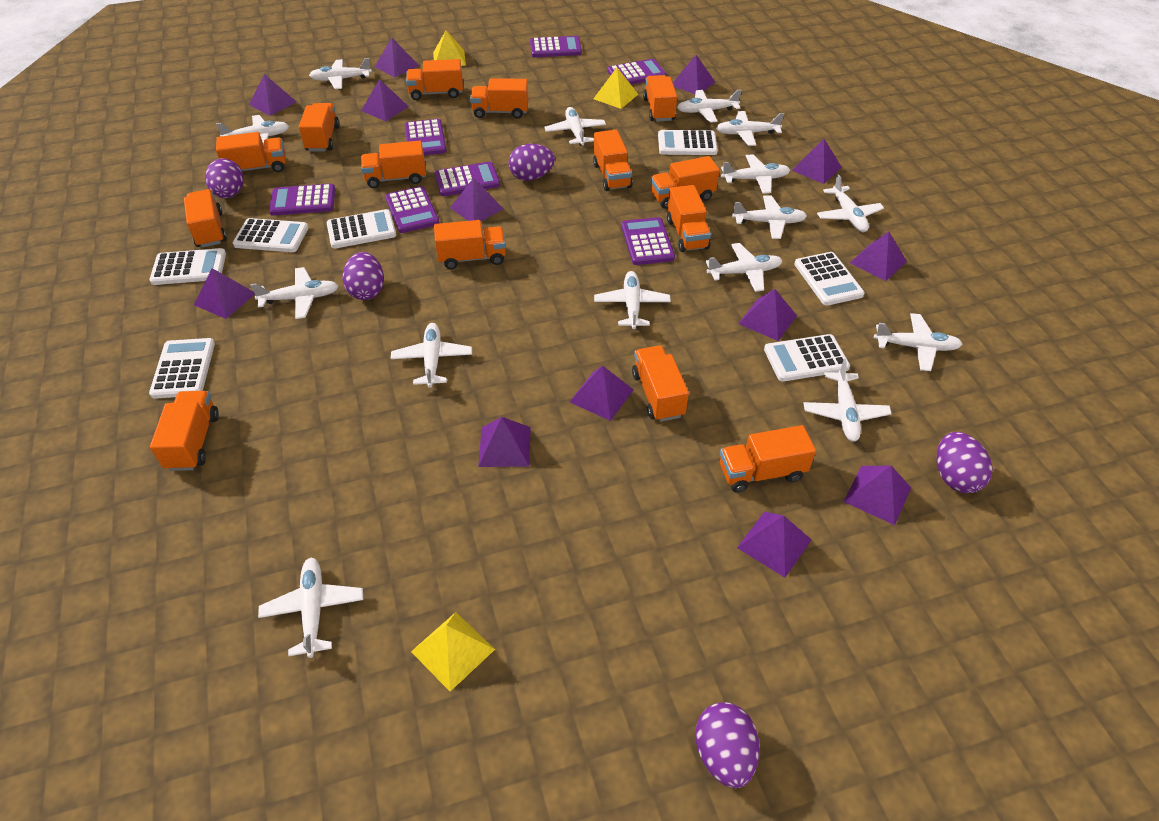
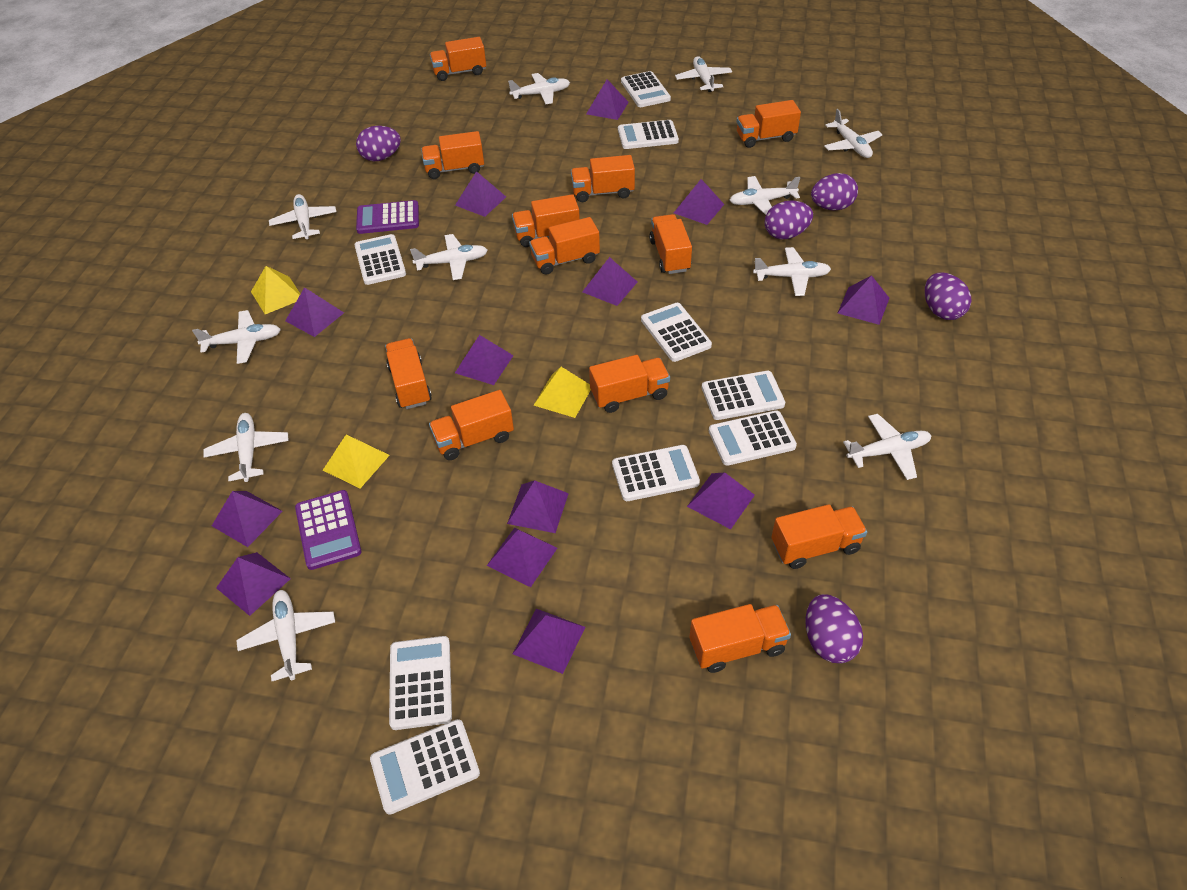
orange truck: 14 -> 12
purple calculator: 7 -> 2
white calculator: 7 -> 9
white plane: 15 -> 11

